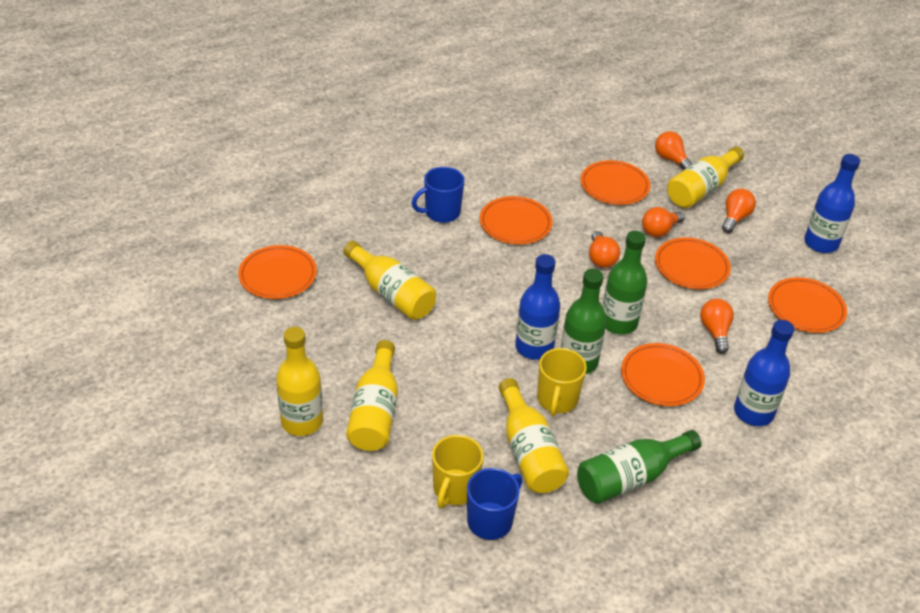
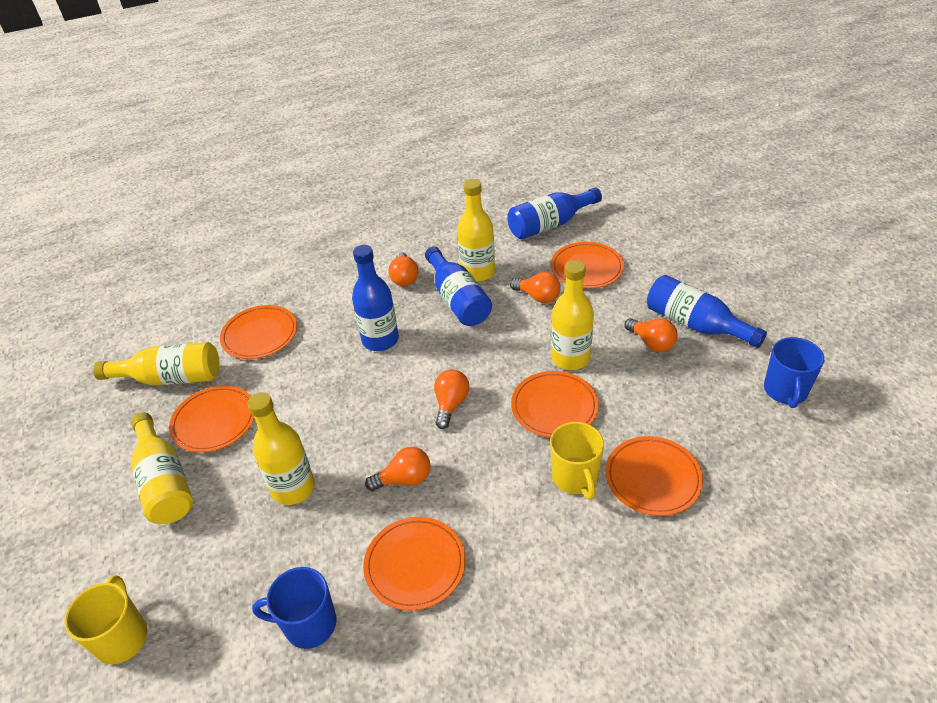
blue bottle: 3 -> 4
green bottle: 3 -> 0

